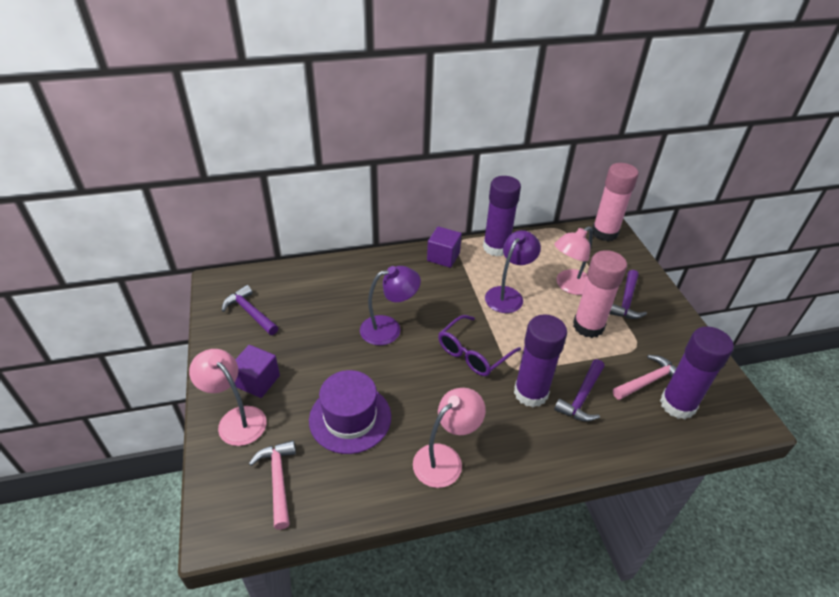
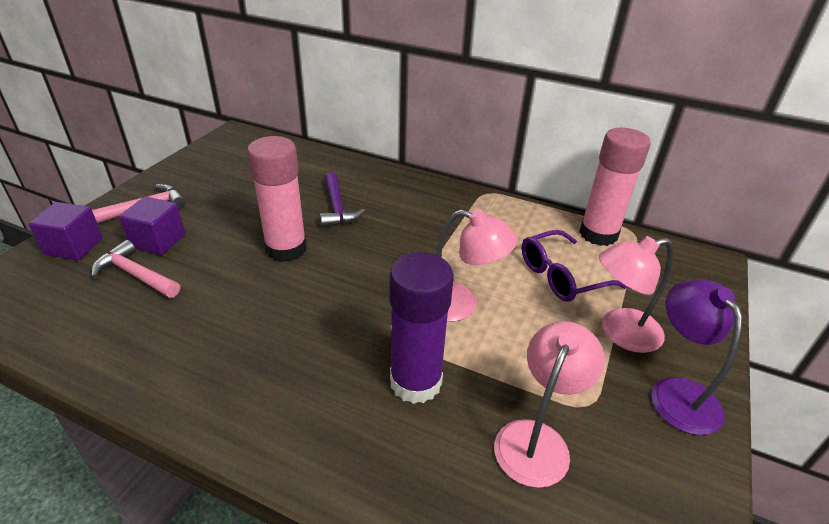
purple glue stick: 3 -> 1
purple hammer: 3 -> 1
purple hat: 1 -> 0
purple lamp: 2 -> 1

